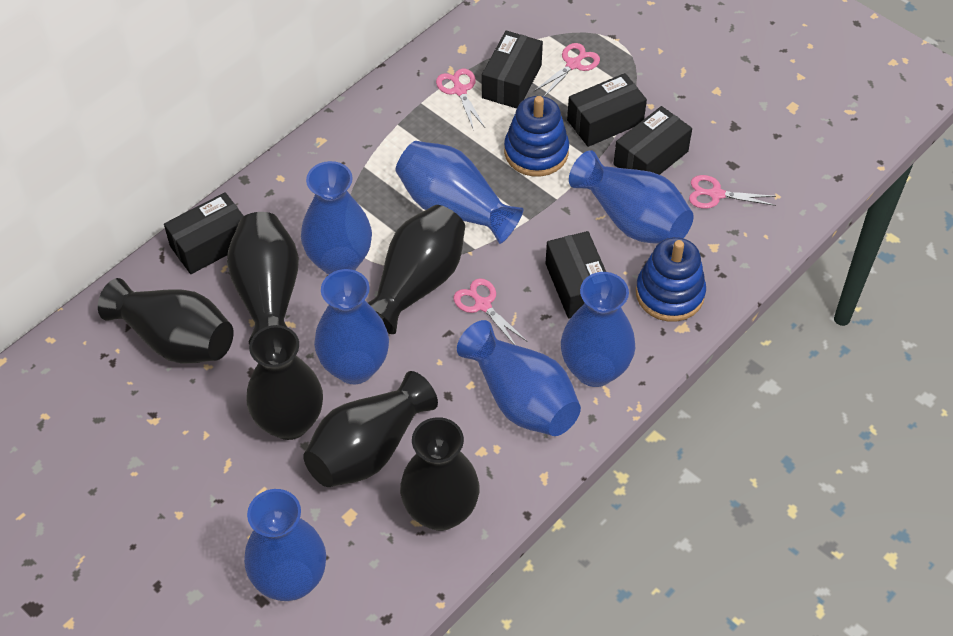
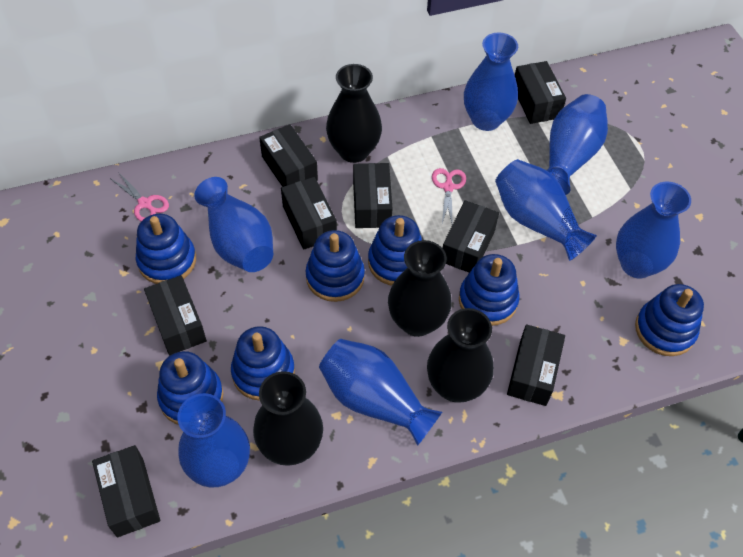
black box: 5 -> 8
black vase: 6 -> 4
blue stacking toy: 2 -> 7
pink scissors: 4 -> 2

